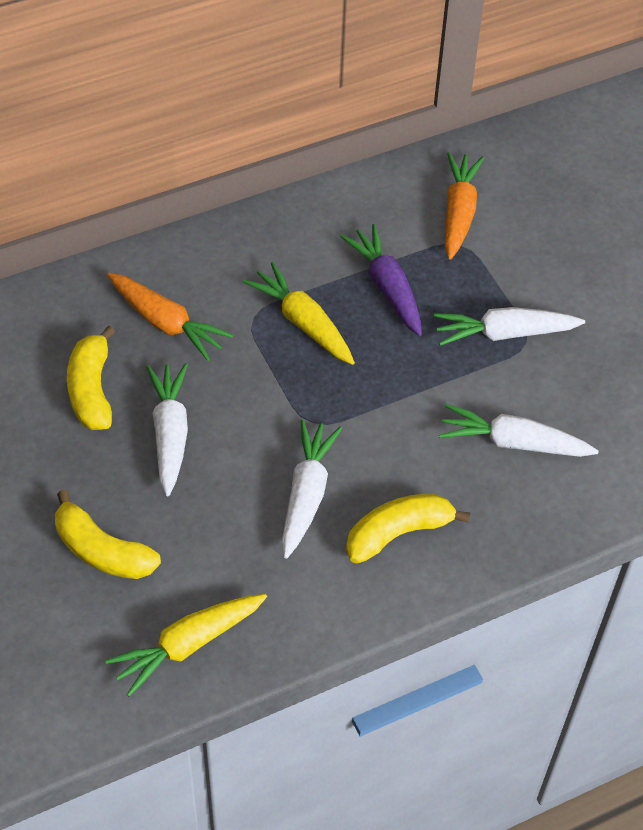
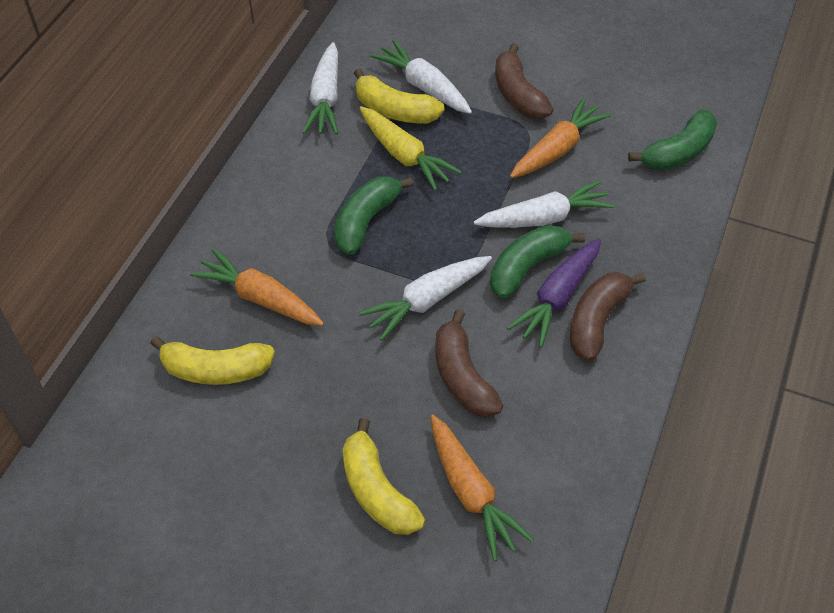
brown banana: 0 -> 3
green banana: 0 -> 3
orange carrot: 2 -> 3
yellow carrot: 2 -> 1

